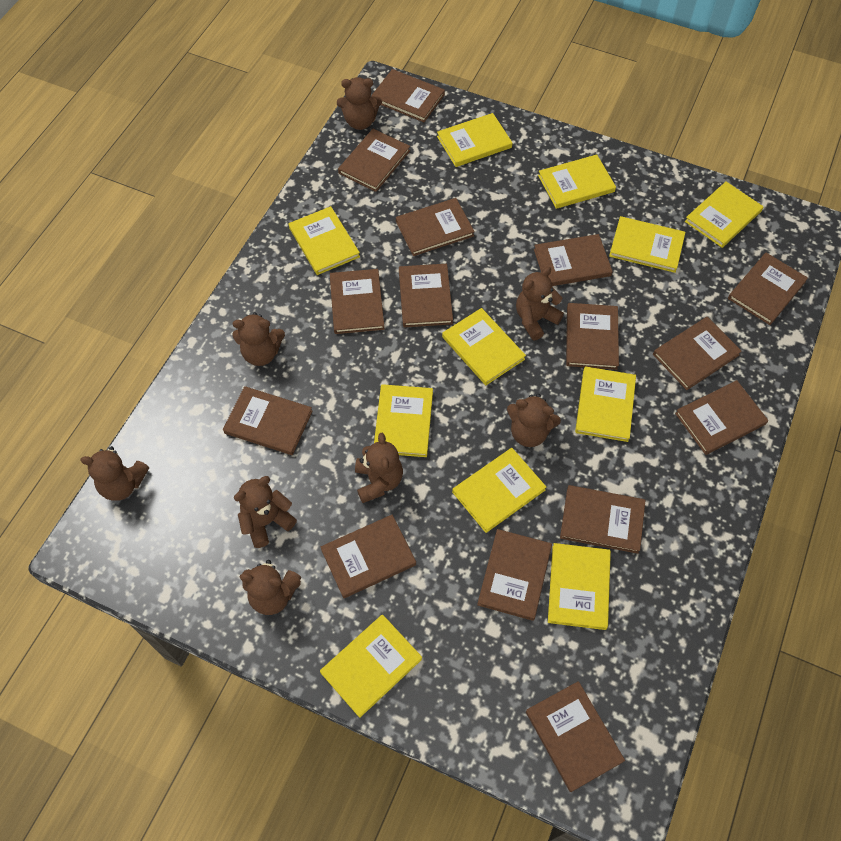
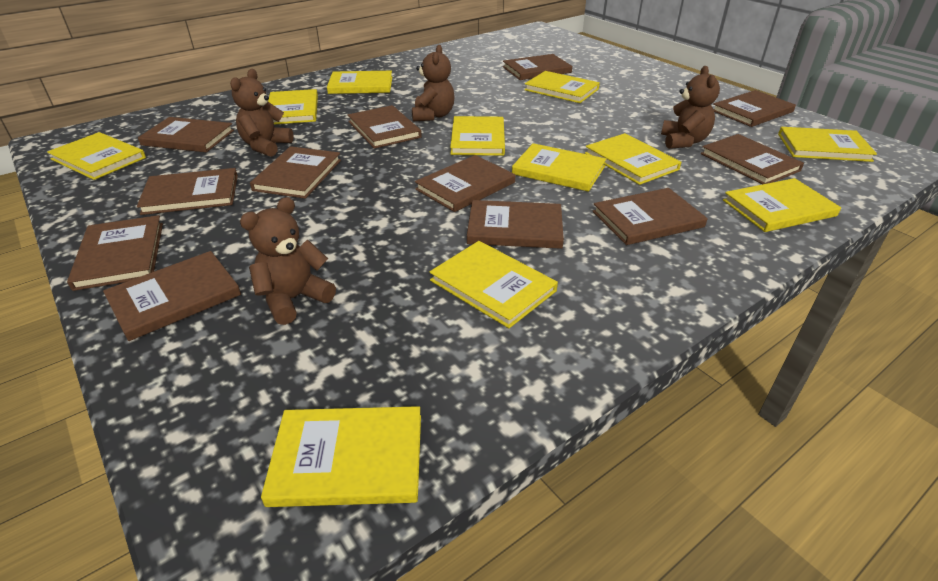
brown book: 15 -> 12
brown teddy bear: 8 -> 4

